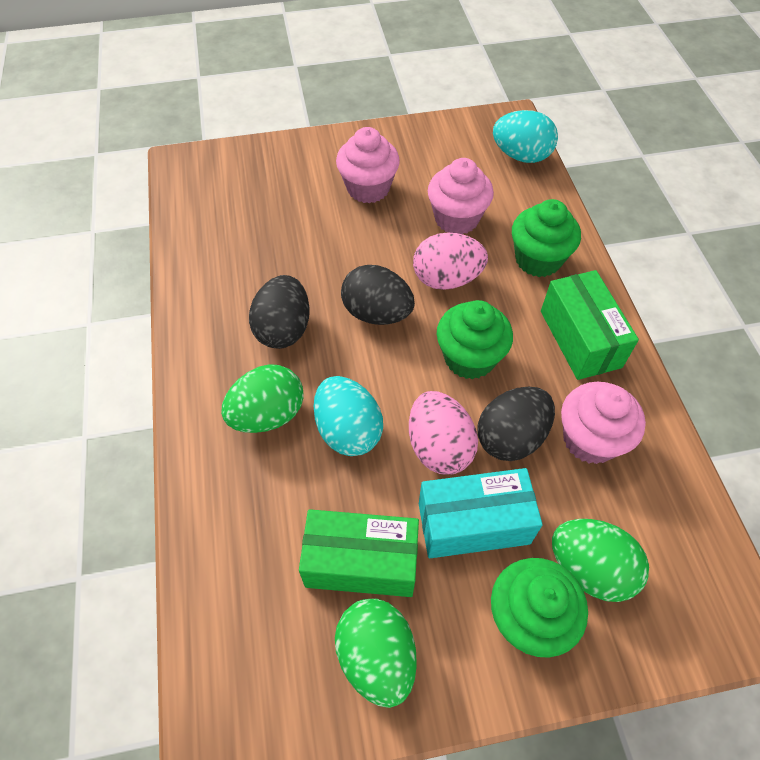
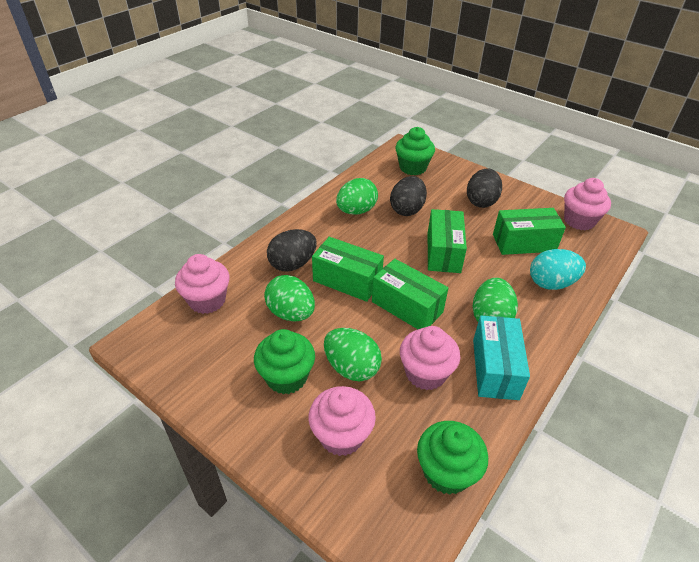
green box: 2 -> 4
green egg: 3 -> 4
pink cupcake: 3 -> 4
pink egg: 2 -> 0
turquoise egg: 2 -> 1

